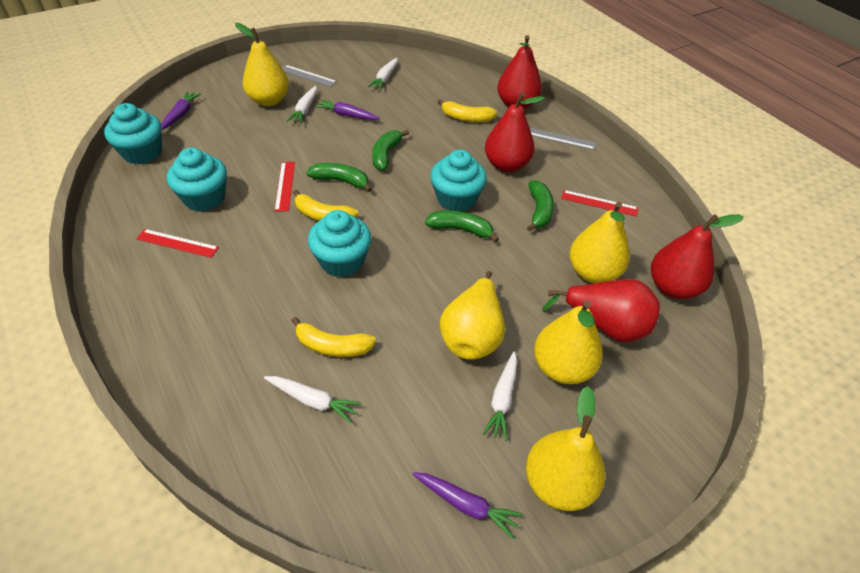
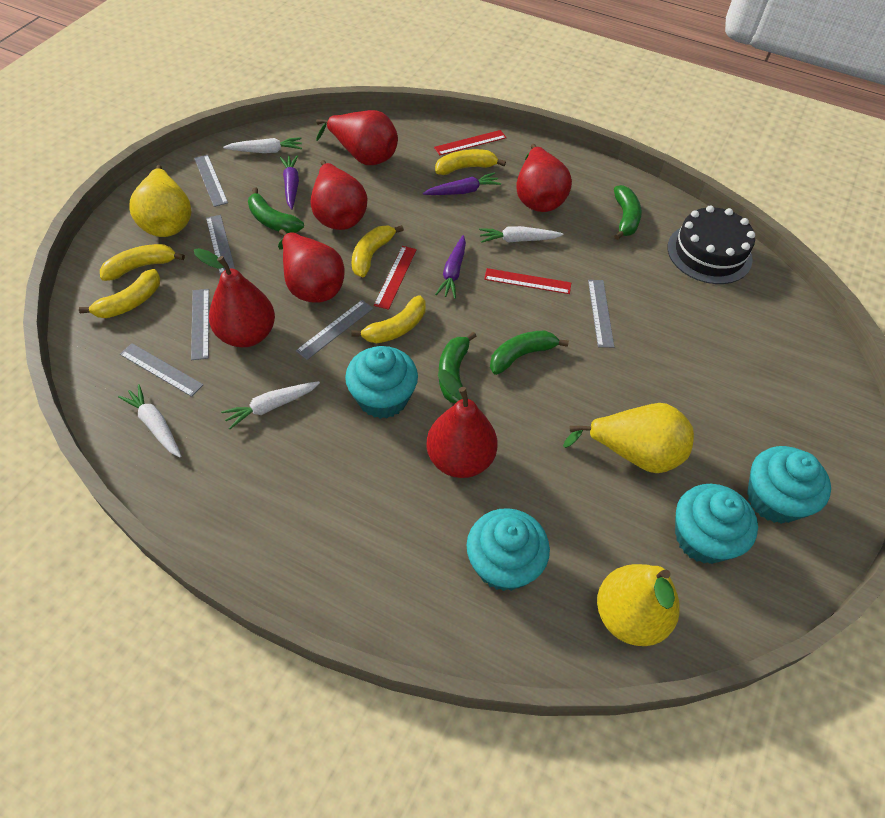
black cake: 0 -> 1
grey ruler: 2 -> 6
red pear: 4 -> 6
yellow banana: 3 -> 5
yellow pear: 5 -> 3

